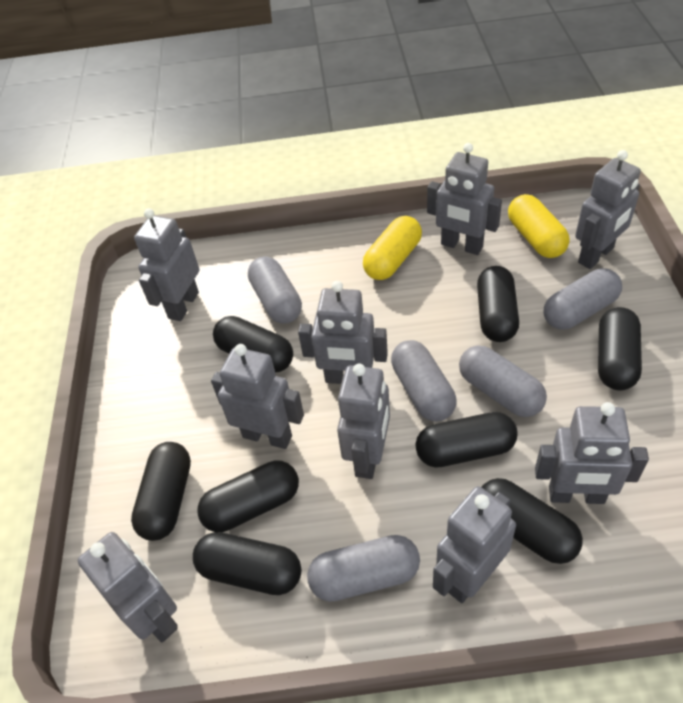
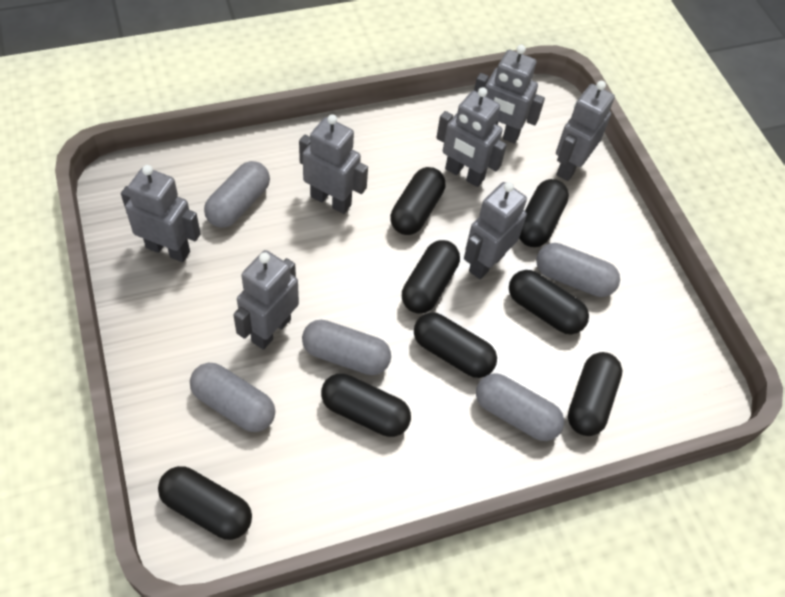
grey robot: 9 -> 7
yellow capsule: 2 -> 0

